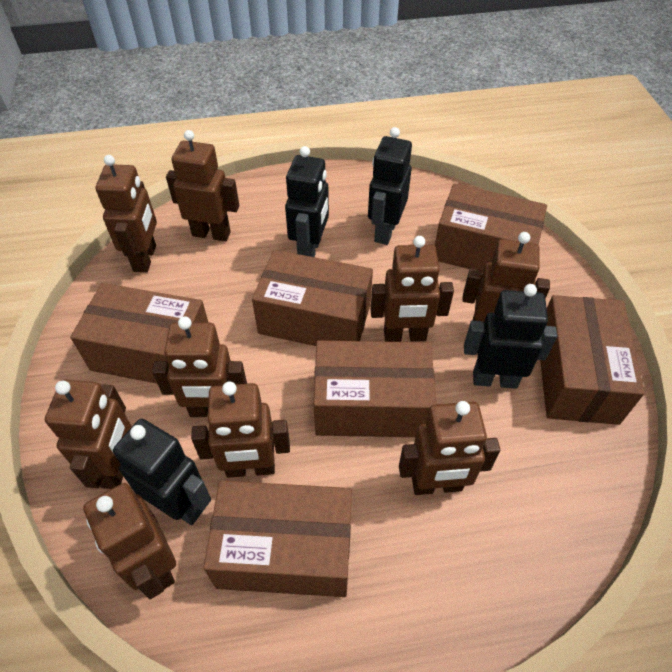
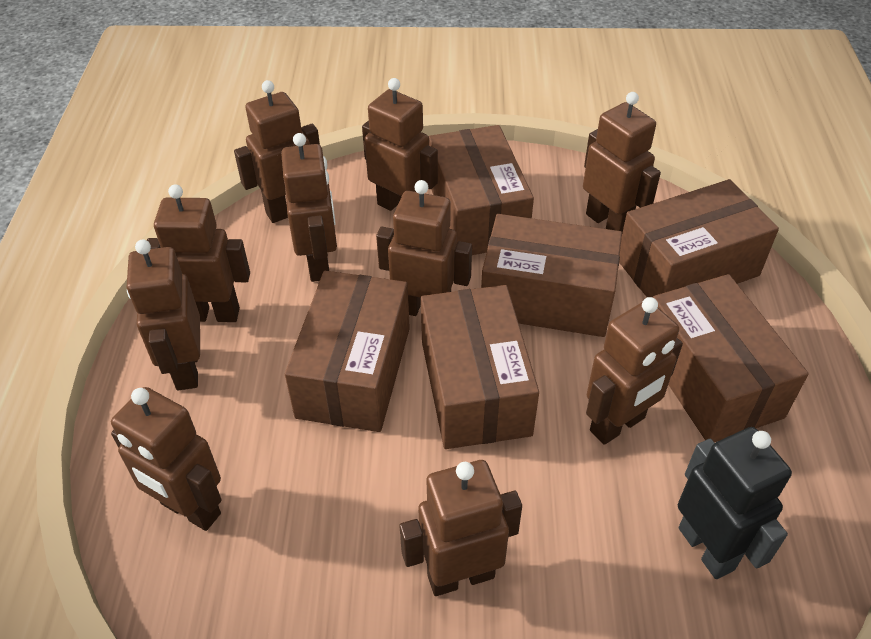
black robot: 4 -> 1
brown robot: 9 -> 10

